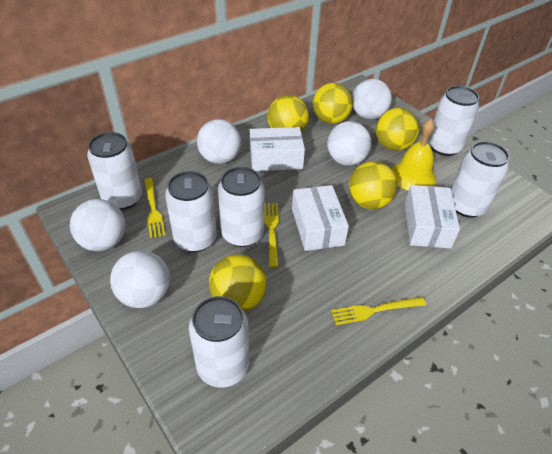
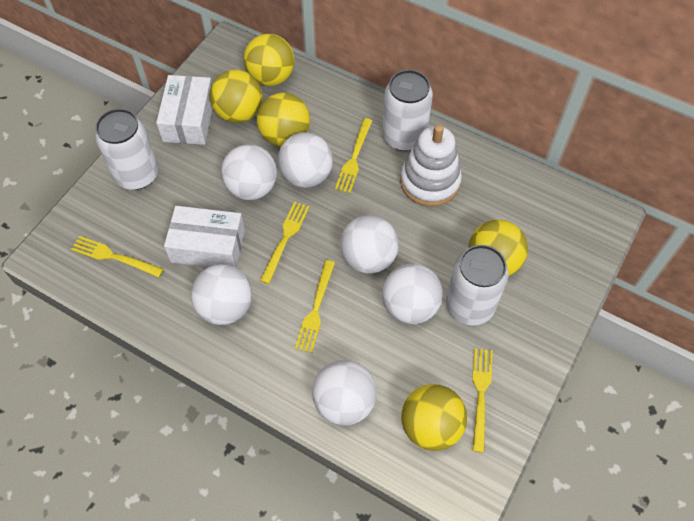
white ball: 5 -> 6
white box: 3 -> 2
white can: 6 -> 3
white stacking toy: 0 -> 1
yellow bell: 1 -> 0
yellow fork: 3 -> 5

